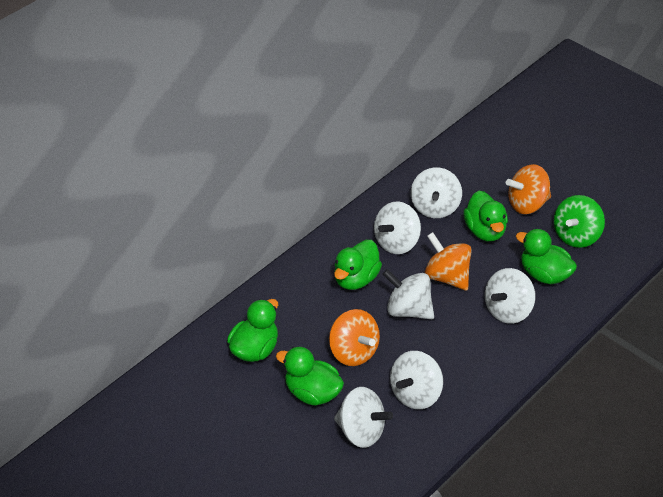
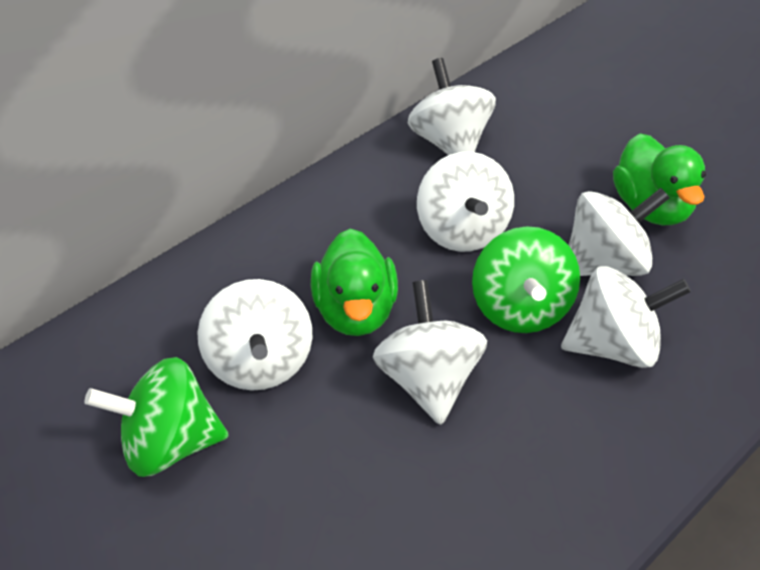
green duck: 5 -> 2
green spinning top: 1 -> 2
orange spinning top: 3 -> 0

